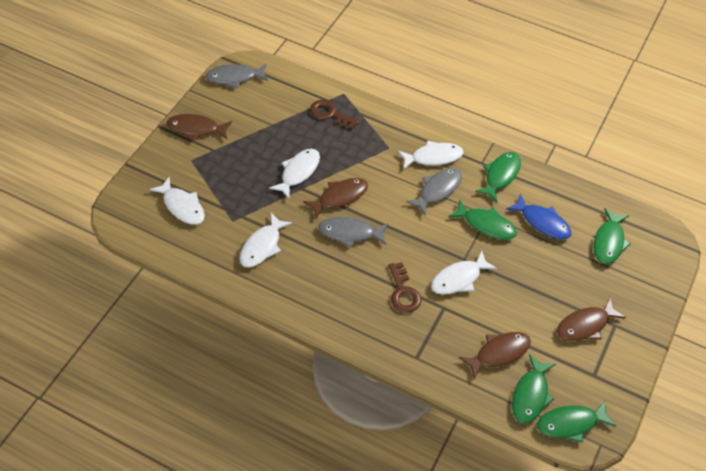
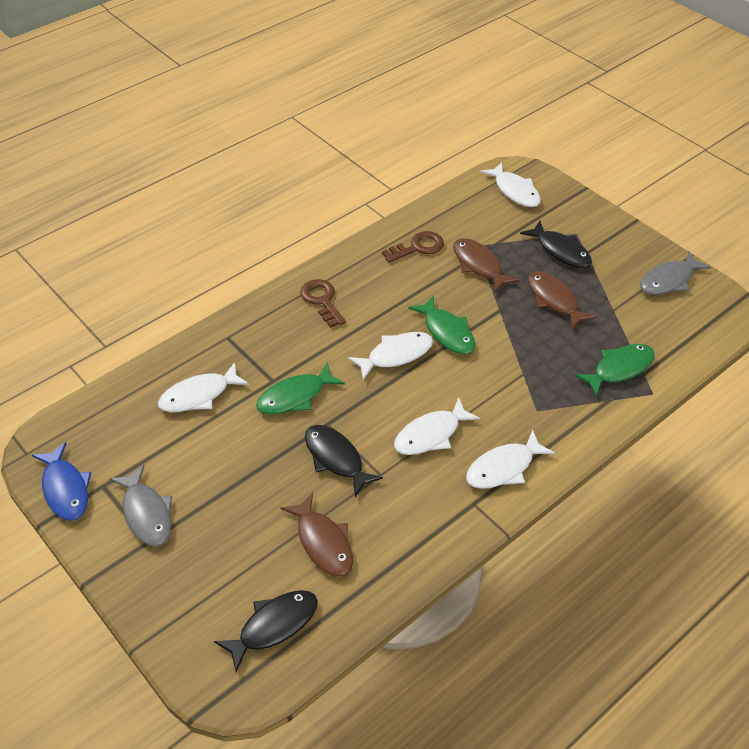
black fish: 0 -> 3
brown fish: 4 -> 3
green fish: 5 -> 3
grey fish: 3 -> 2

